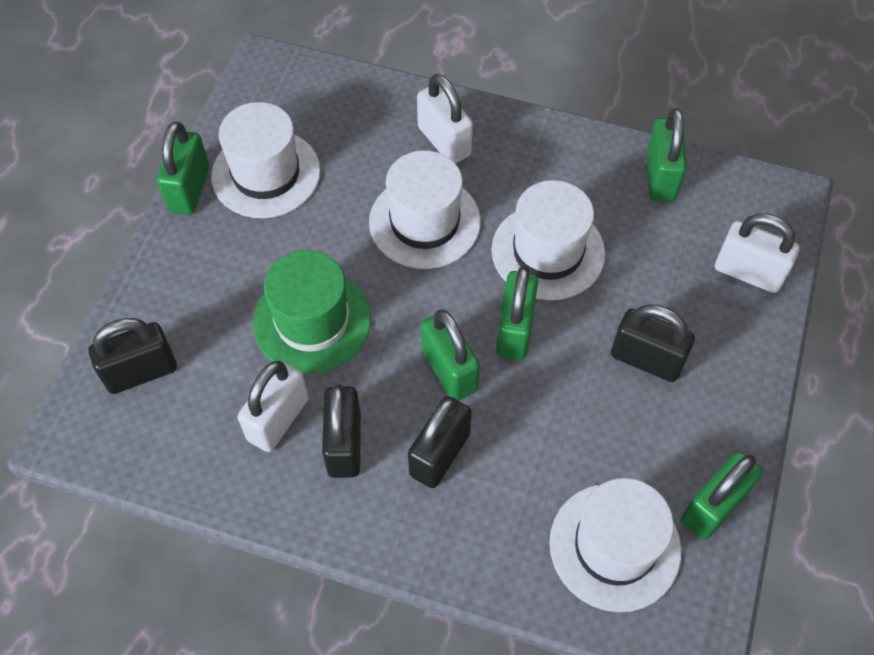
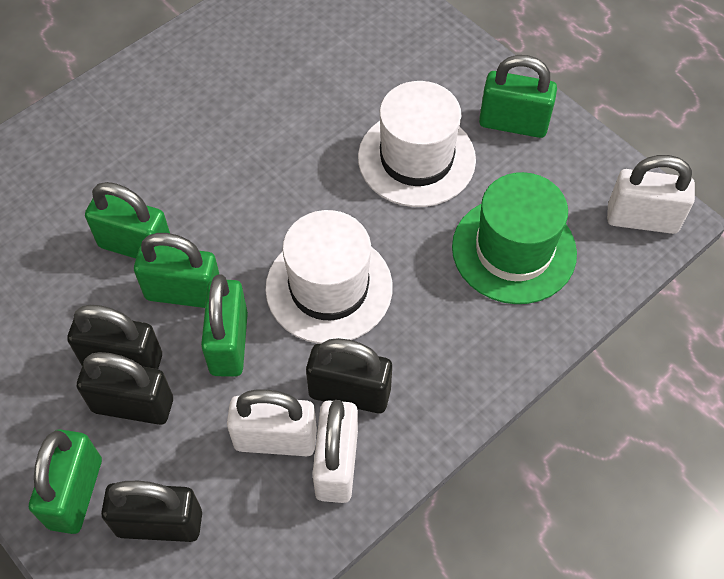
white hat: 4 -> 2

